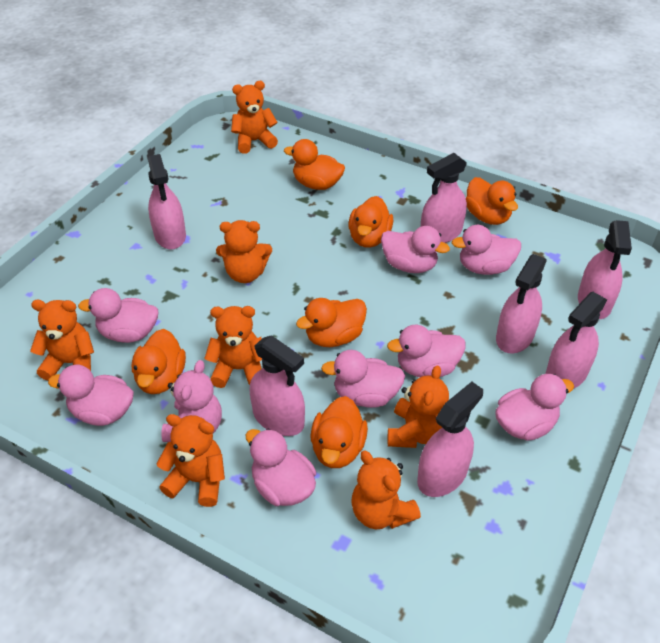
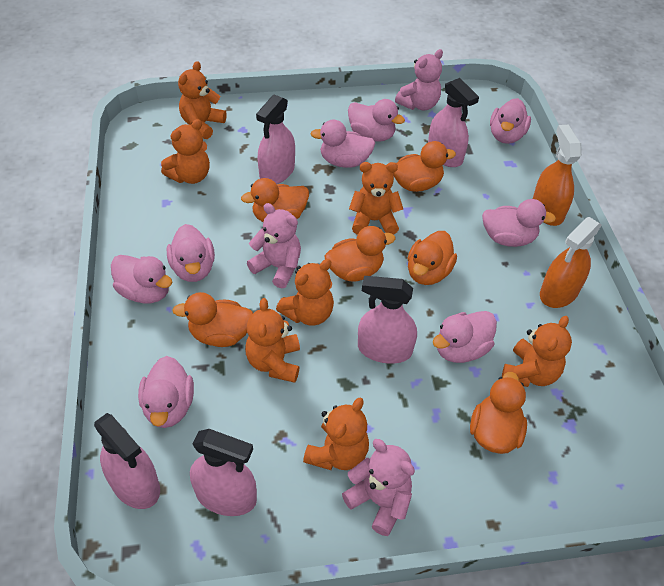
orange spray bottle: 0 -> 2
pink spray bottle: 7 -> 5
pink teddy bear: 1 -> 3

